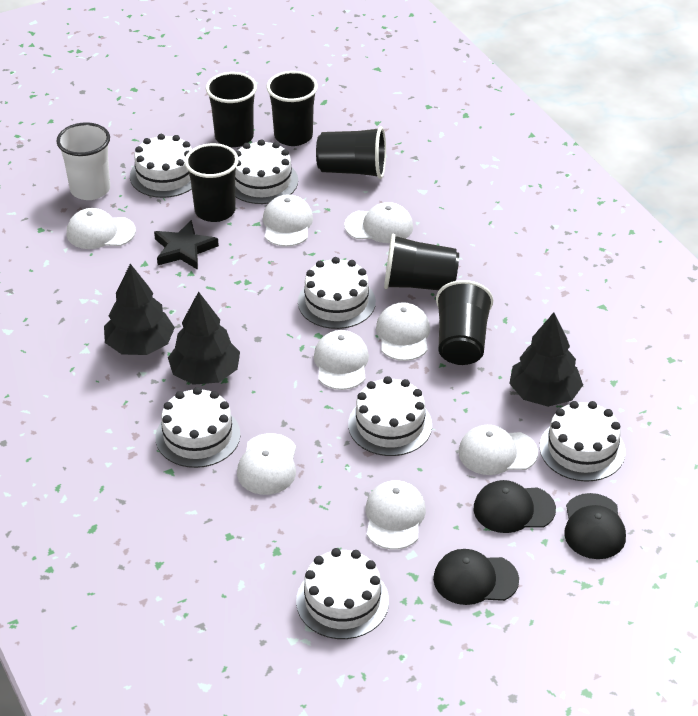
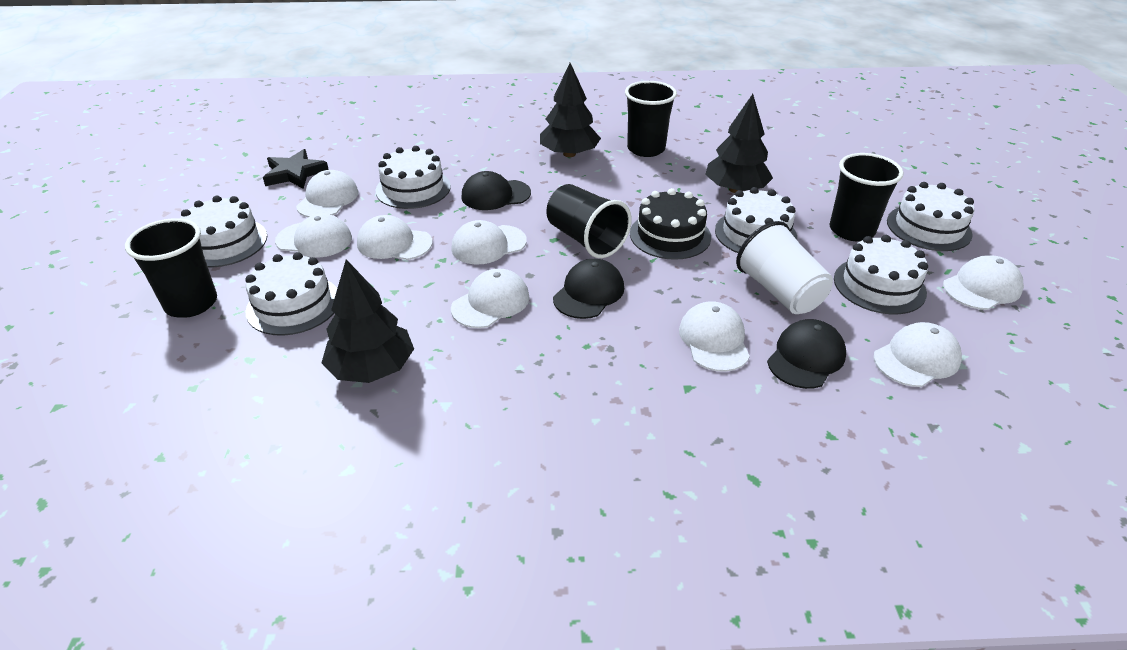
black cake: 0 -> 1
black cup: 6 -> 4
white cake: 7 -> 6

